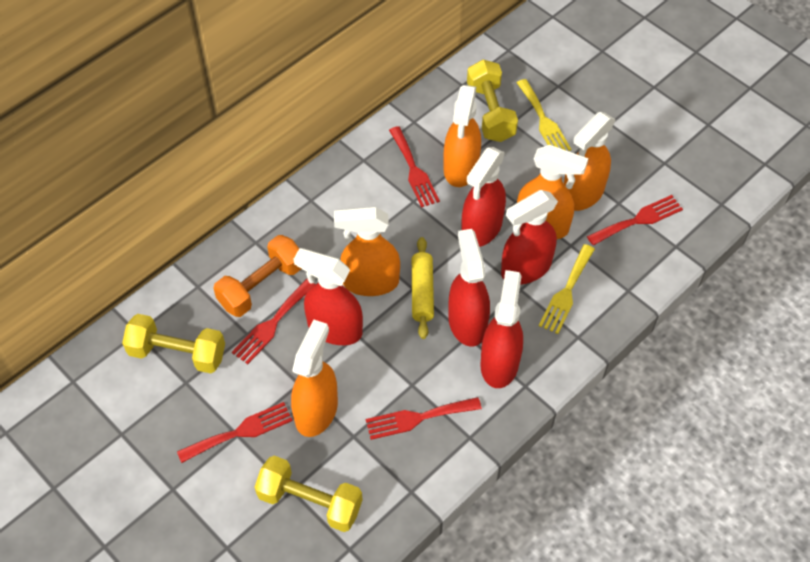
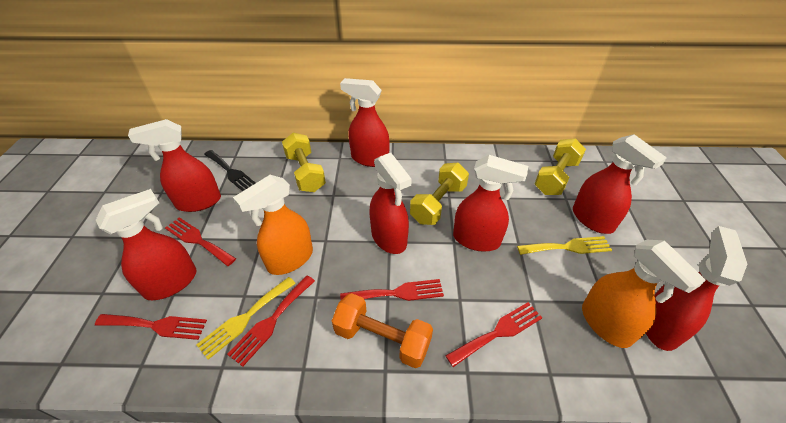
black fork: 0 -> 1
orange spray bottle: 5 -> 2
red spray bottle: 5 -> 7
yellow rolling pin: 1 -> 0

